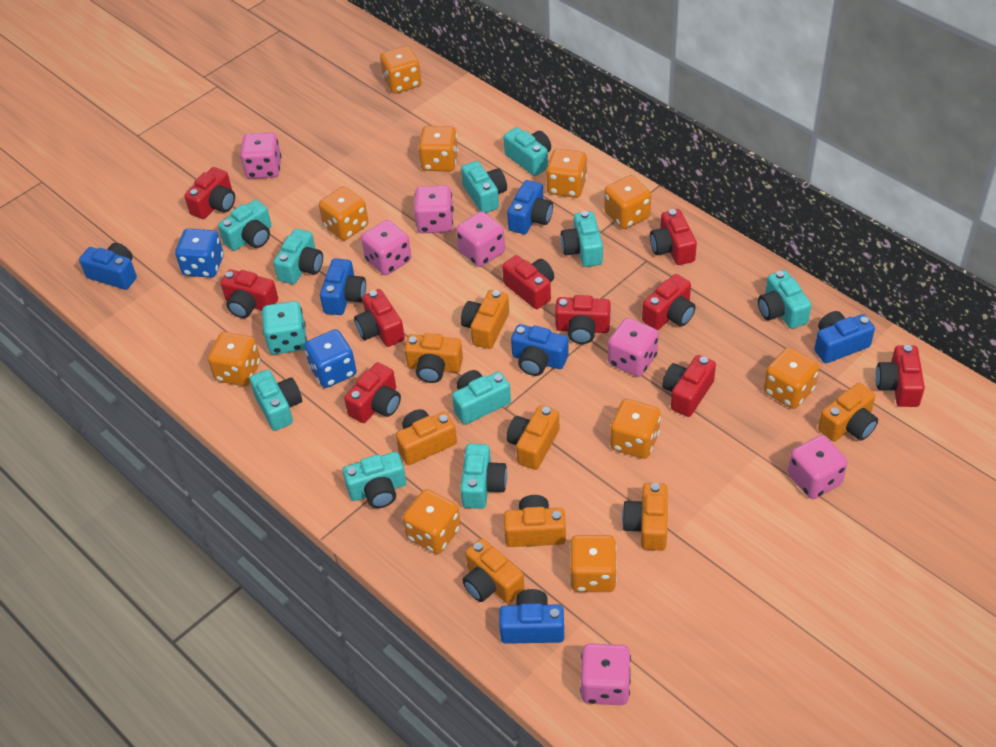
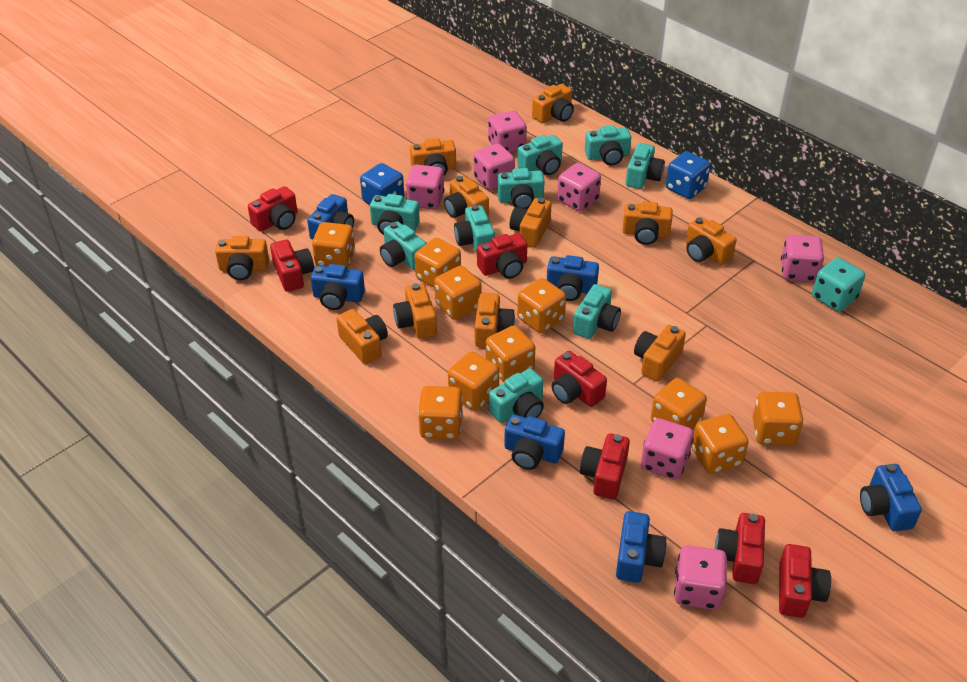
orange camera: 8 -> 11
red camera: 10 -> 7
turquoise camera: 10 -> 9

